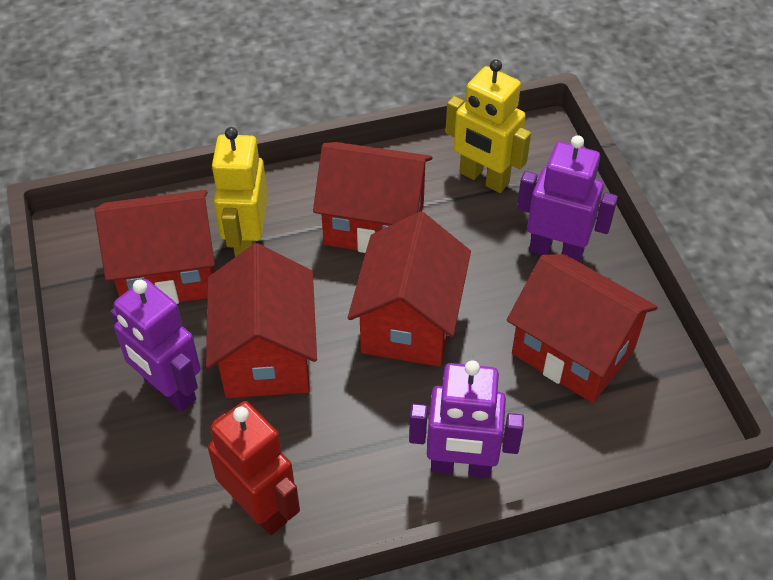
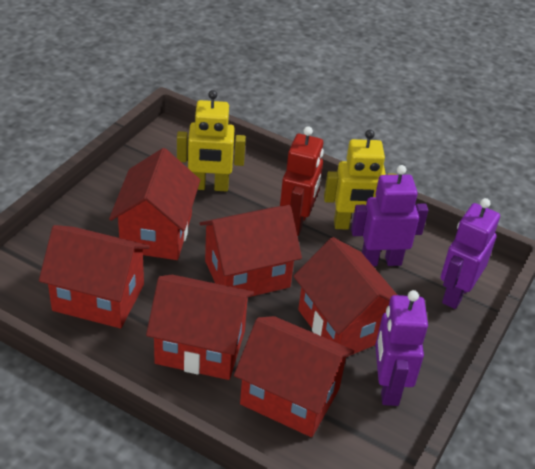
red house: 5 -> 6

